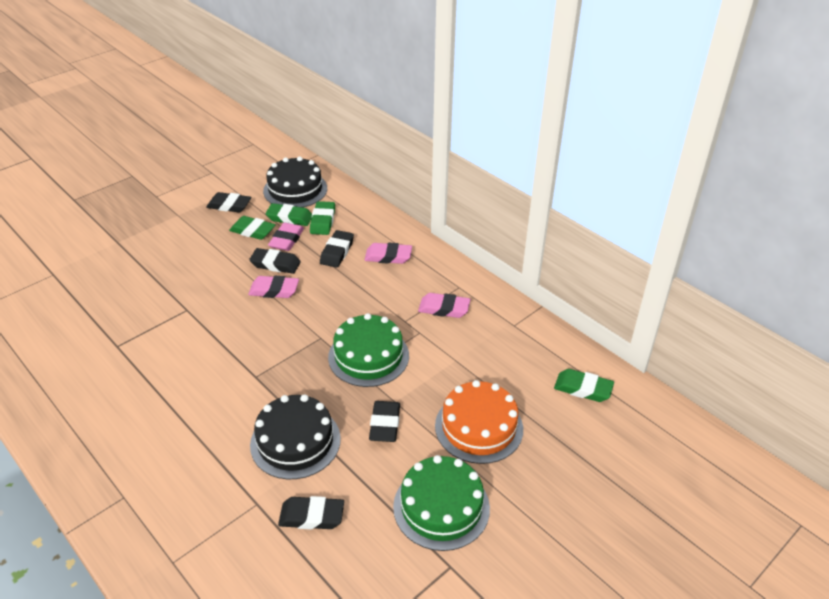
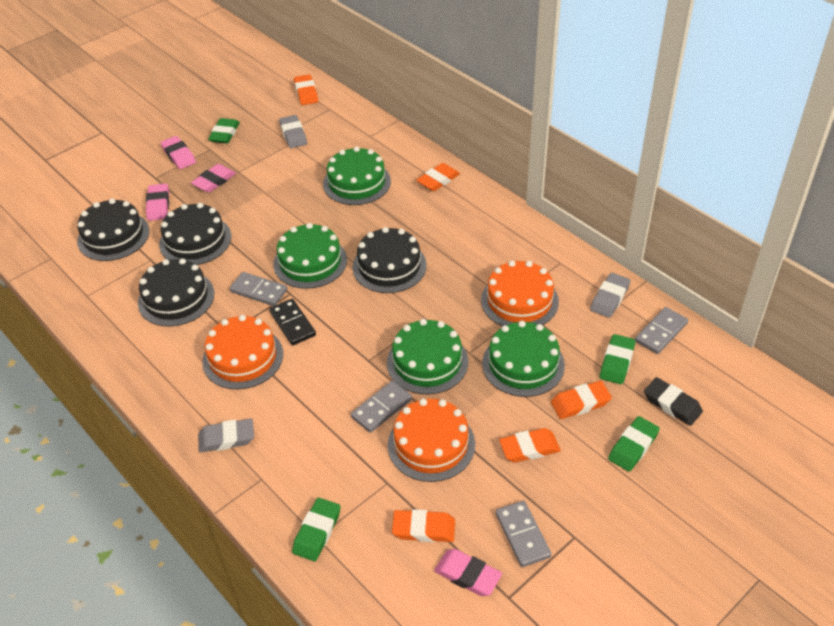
black cake: 2 -> 4
black domino: 0 -> 1
black eraser: 5 -> 1
green cake: 2 -> 4
grey domino: 0 -> 4
grey eraser: 0 -> 3
orange cake: 1 -> 3
orange eraser: 0 -> 5

